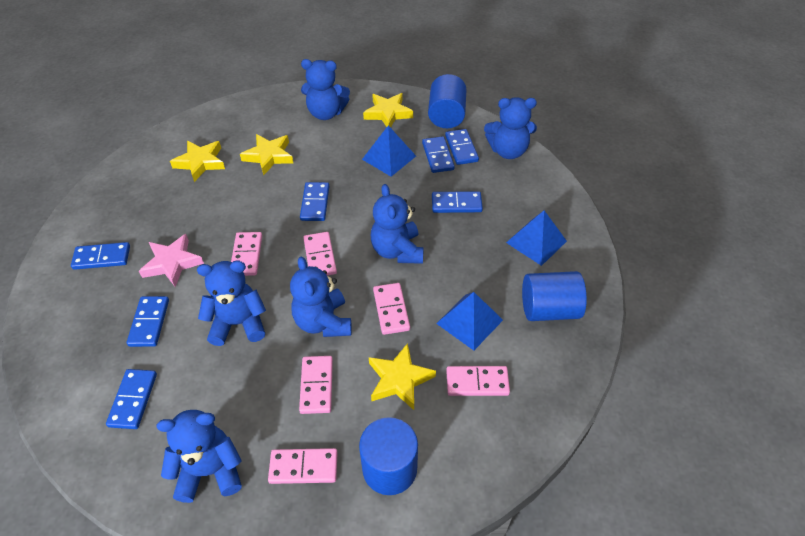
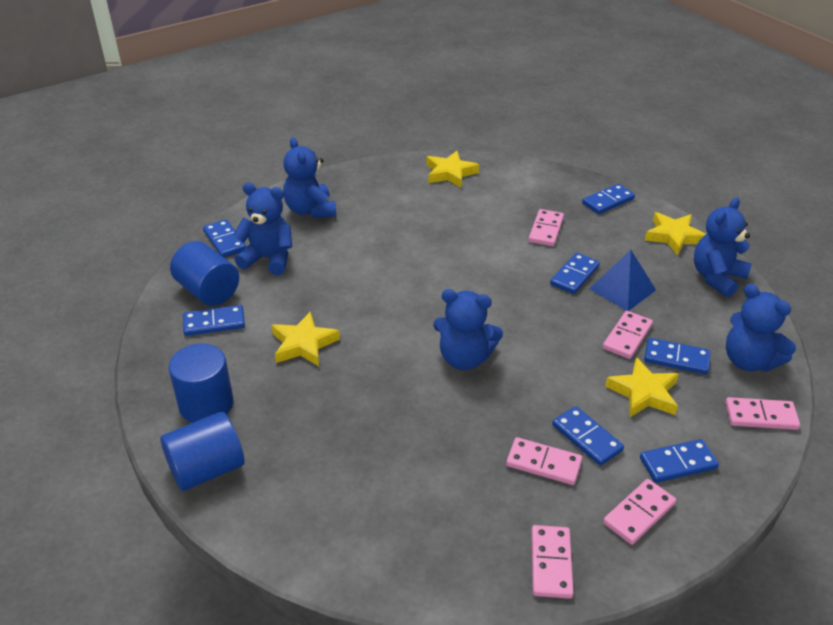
blue pyramid: 3 -> 1
blue teddy bear: 6 -> 5
pink star: 1 -> 0

